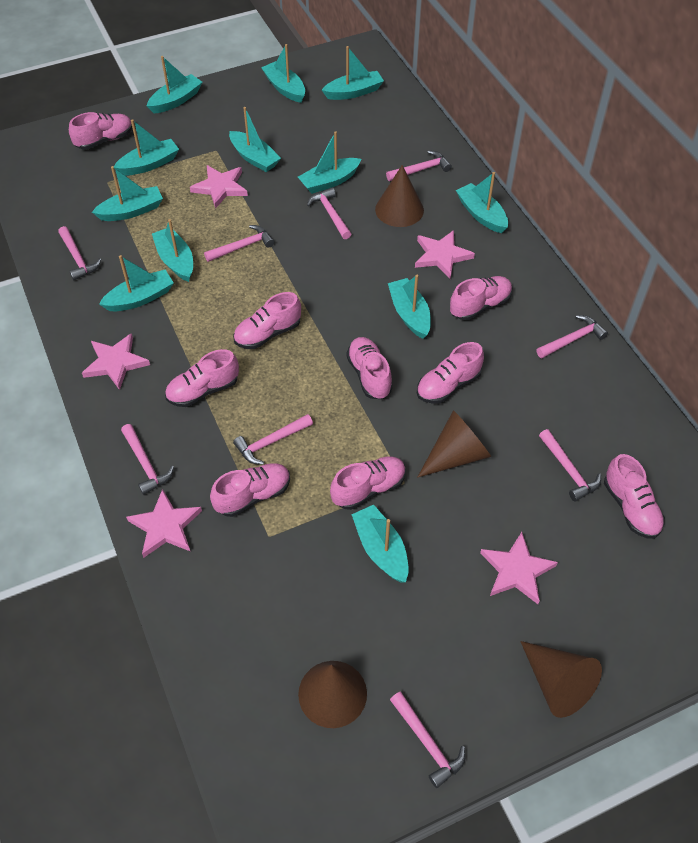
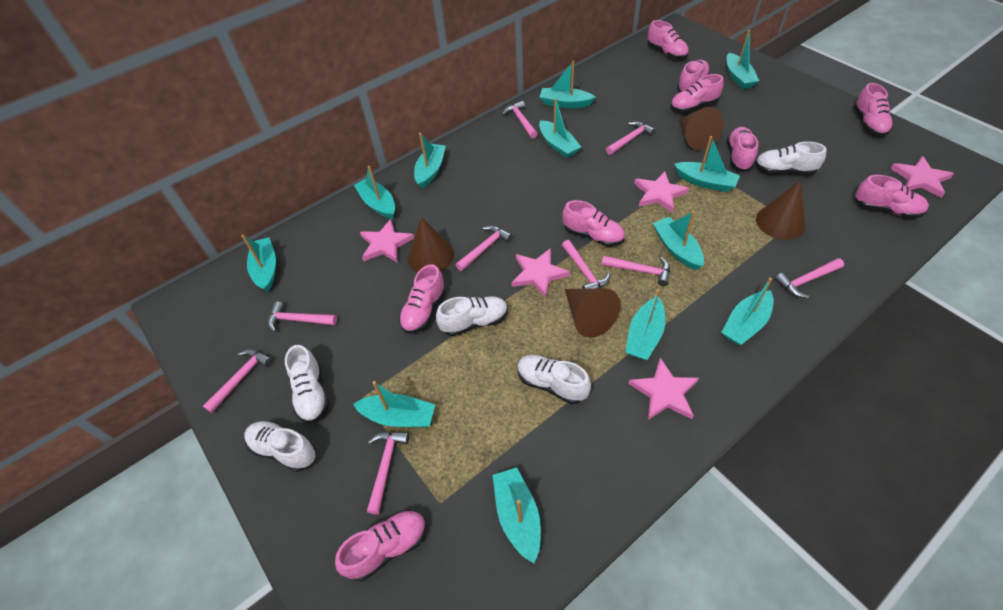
white shoe: 0 -> 5

